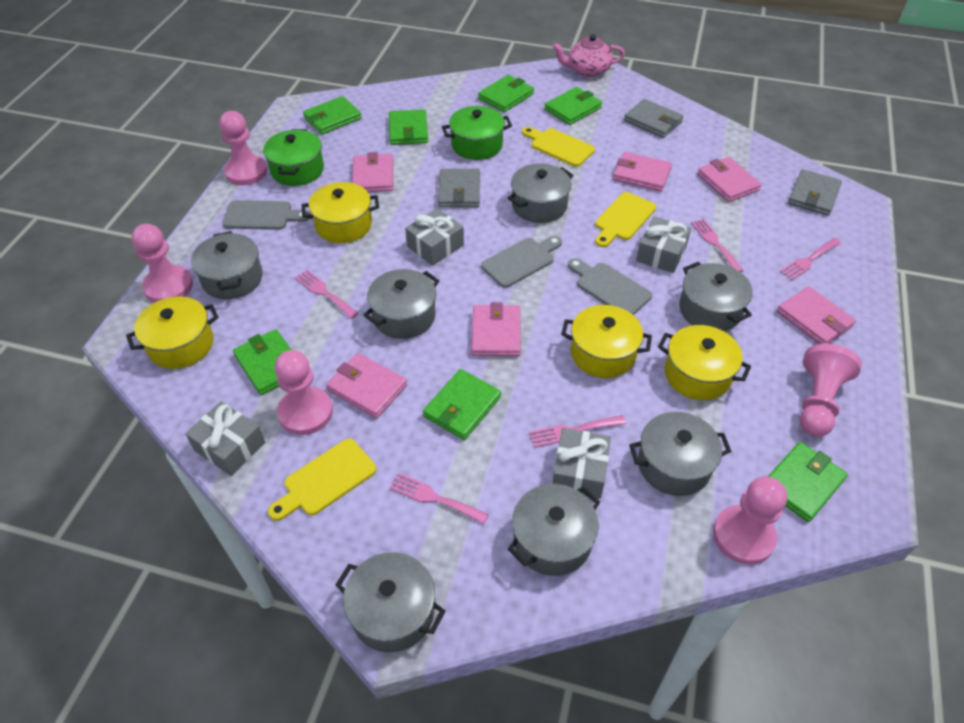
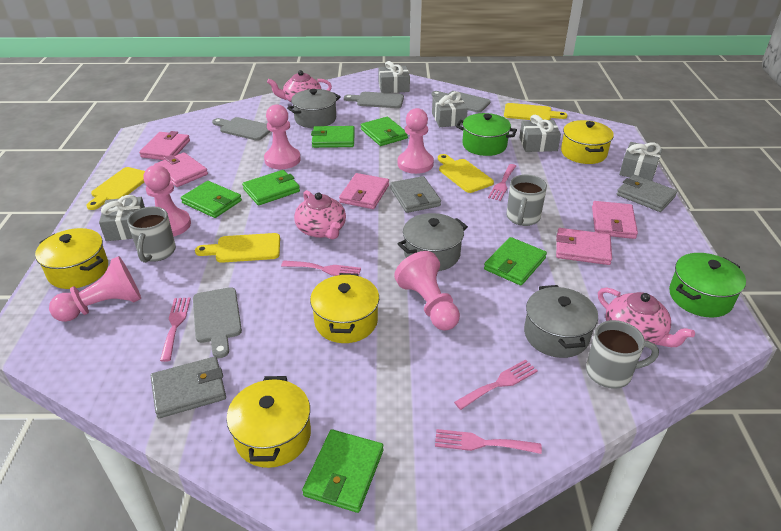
green wallet: 7 -> 6
grey cutting board: 3 -> 4
grey gift: 4 -> 5
grey mug: 0 -> 3
grey pot: 7 -> 3
pink teapot: 1 -> 3
pink wallet: 6 -> 5
yellow cutting board: 3 -> 4

